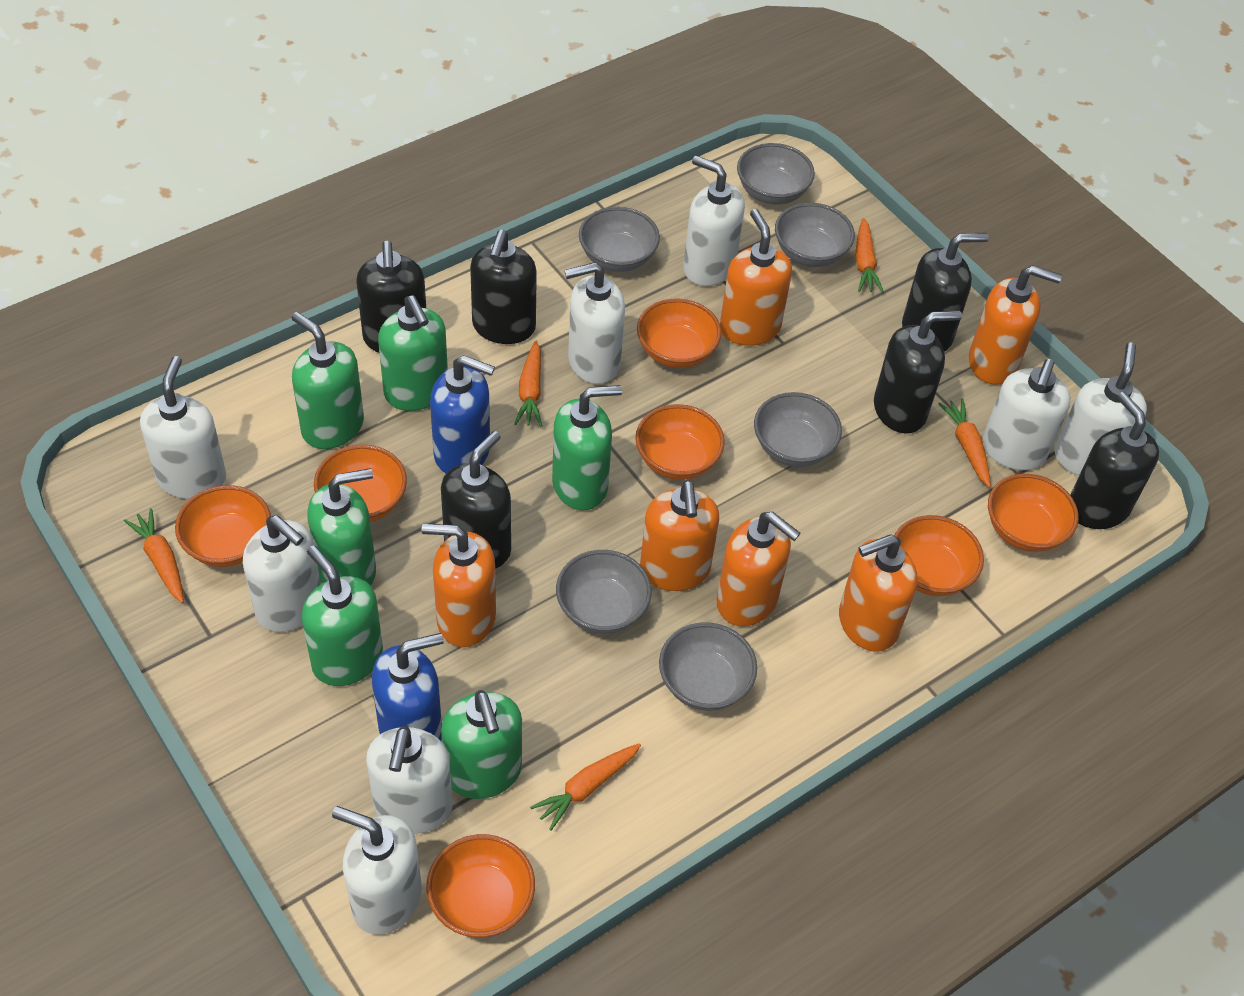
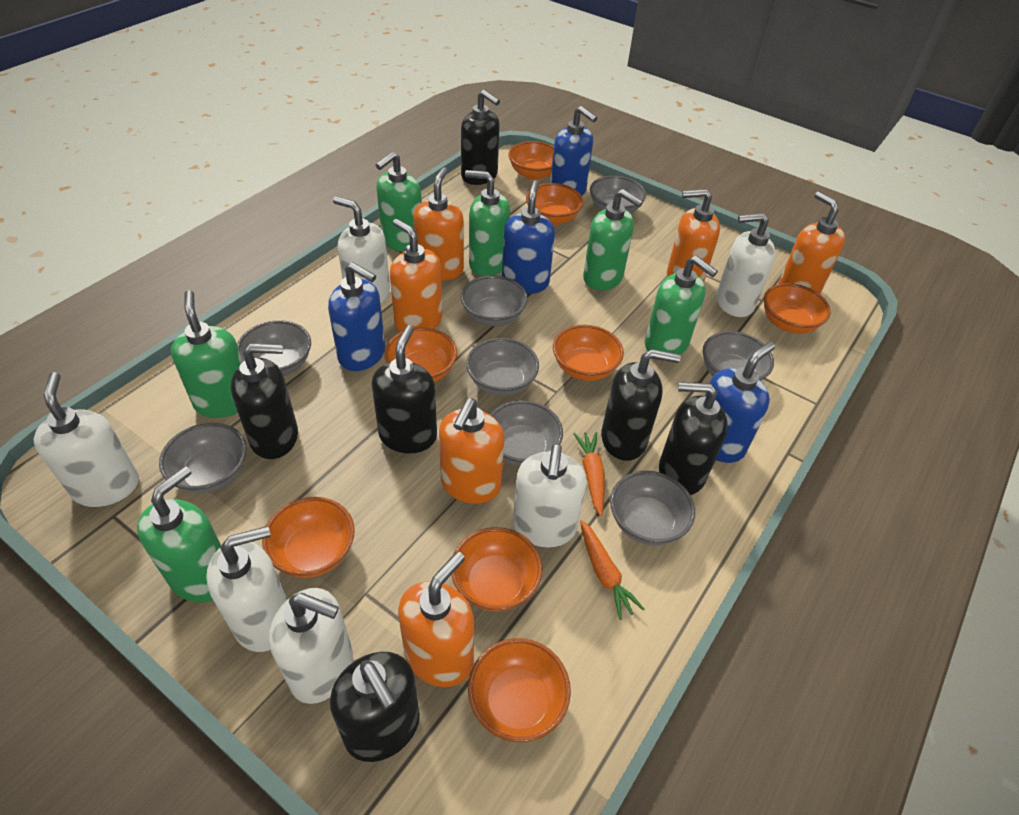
blue soap dispenser: 2 -> 4
grey bowl: 6 -> 8
orange bowl: 7 -> 8
orange carrot: 5 -> 2
white soap dispenser: 8 -> 6

